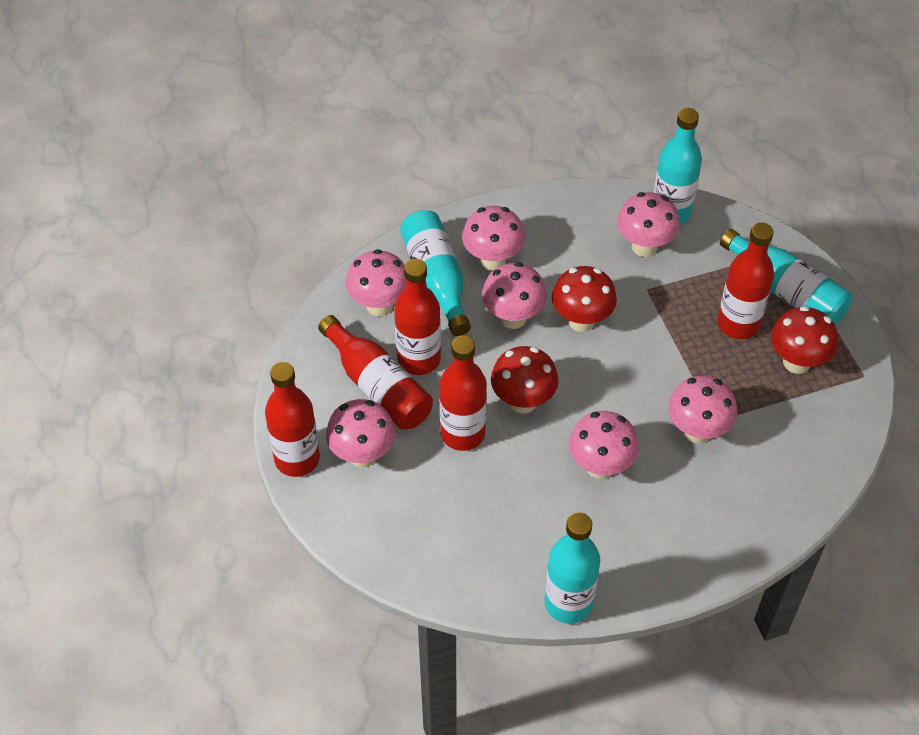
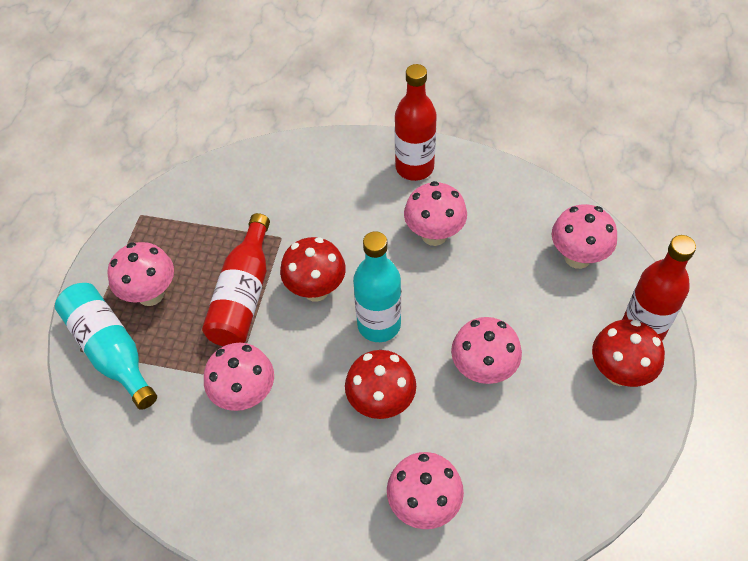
pink mushroom: 7 -> 6
red bottle: 5 -> 3
turquoise bottle: 4 -> 2

